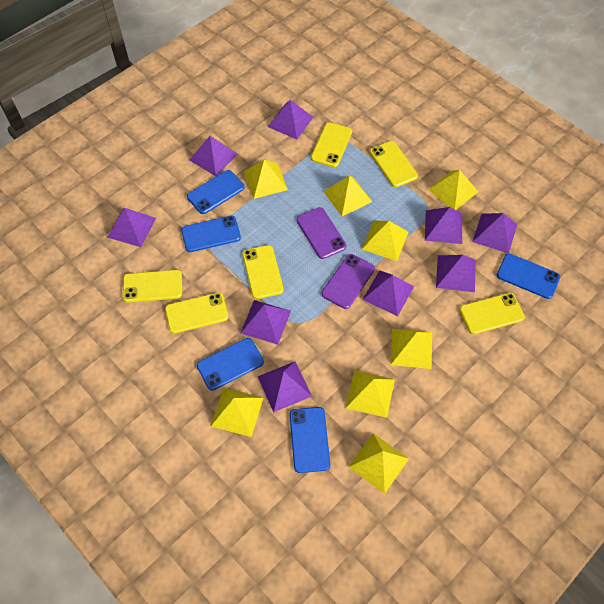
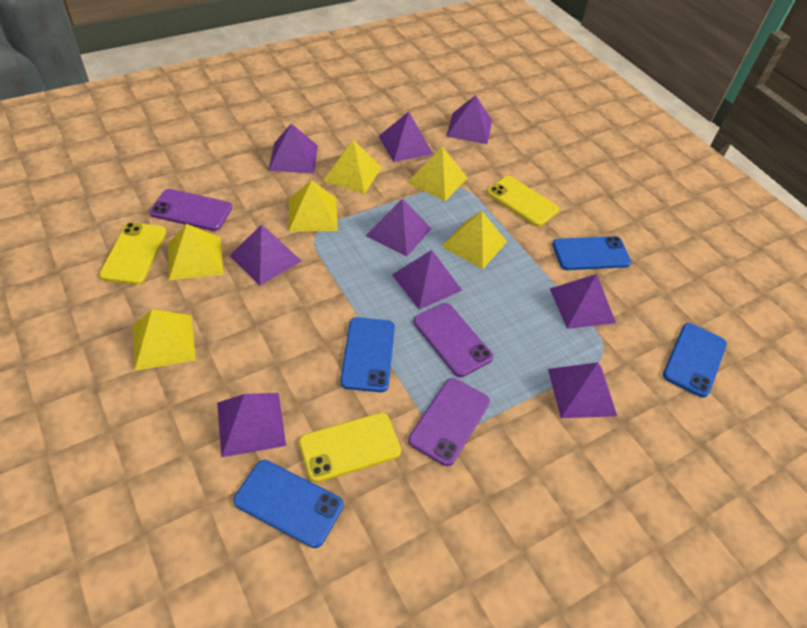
blue phone: 5 -> 4
purple phone: 2 -> 3
yellow phone: 6 -> 3
yellow pyramid: 8 -> 6

